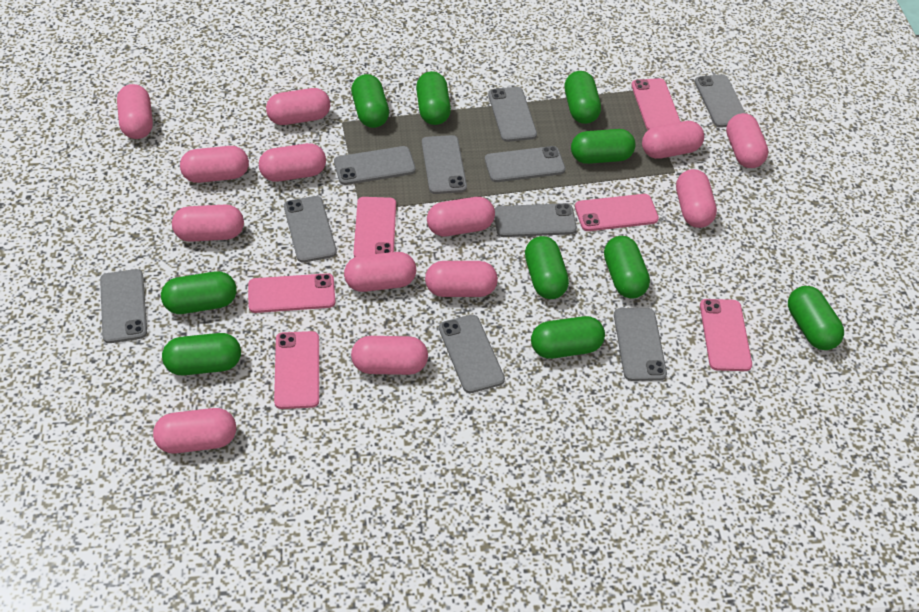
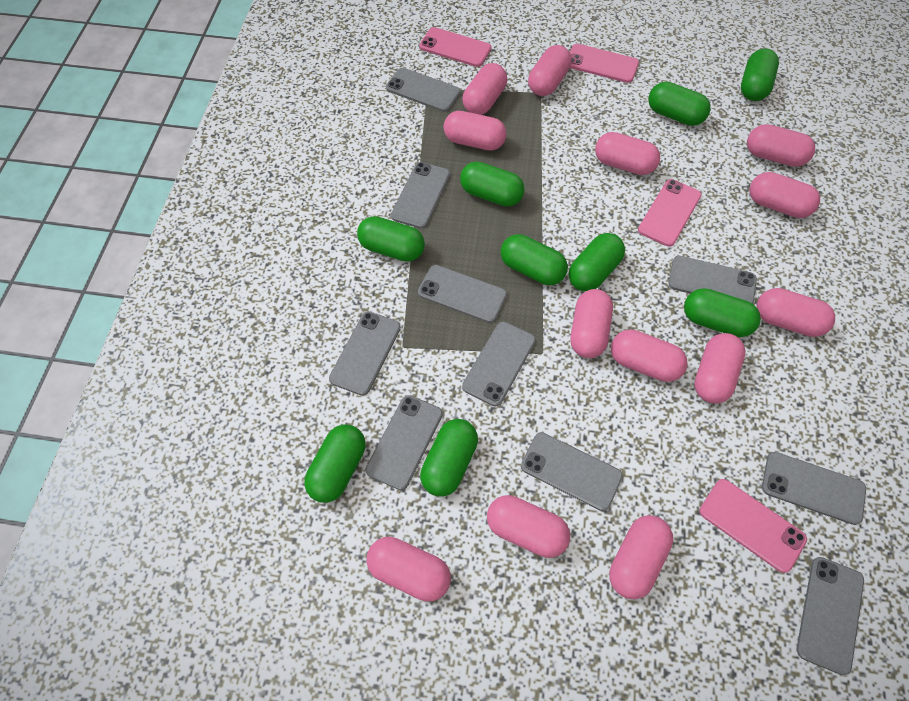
green capsule: 10 -> 9
pink phone: 6 -> 4

